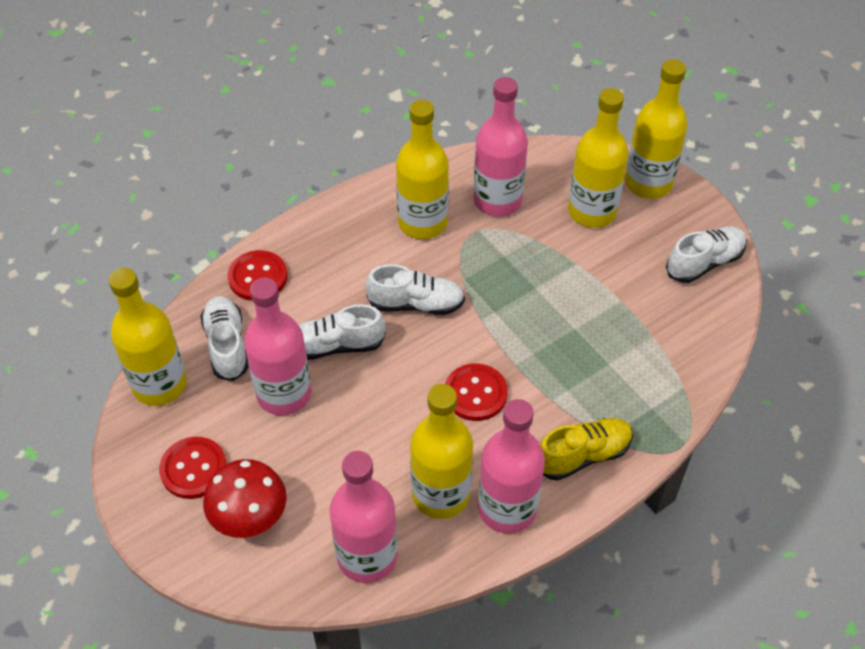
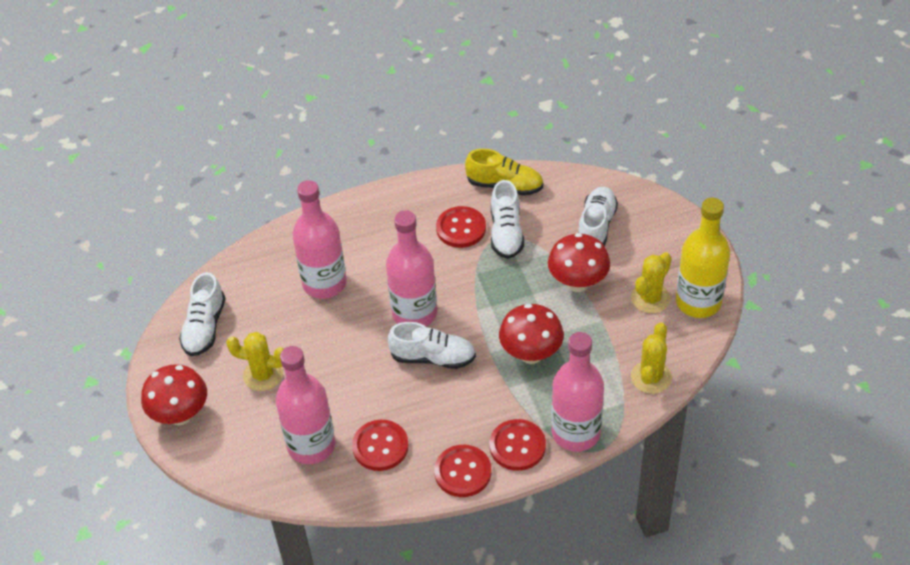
red button: 3 -> 4
red mushroom: 1 -> 3
yellow bottle: 5 -> 1
yellow cactus: 0 -> 3

